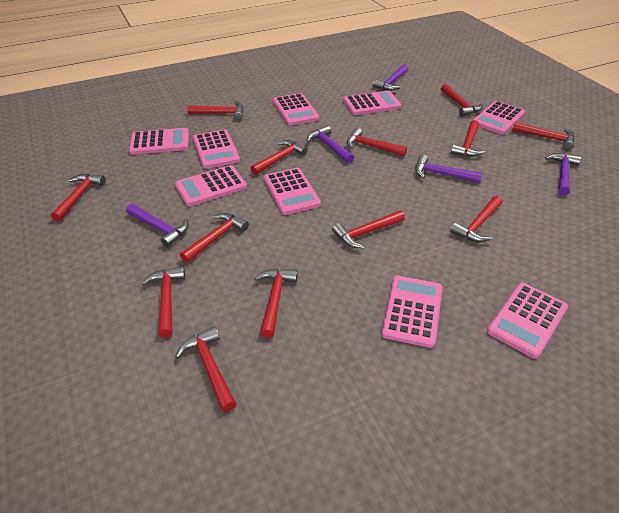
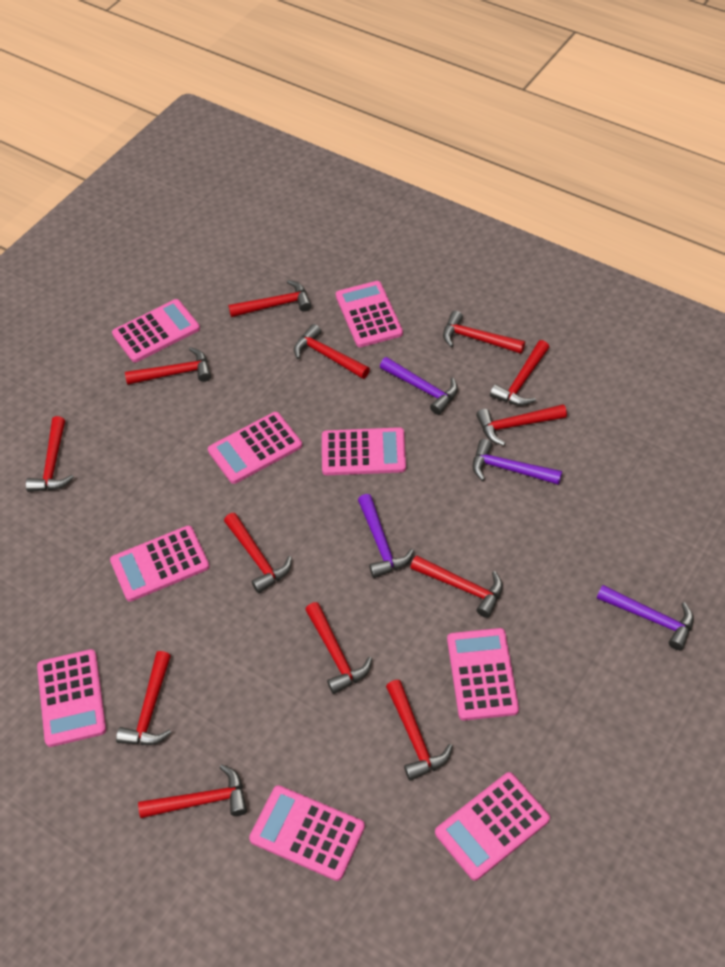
purple hammer: 5 -> 4

